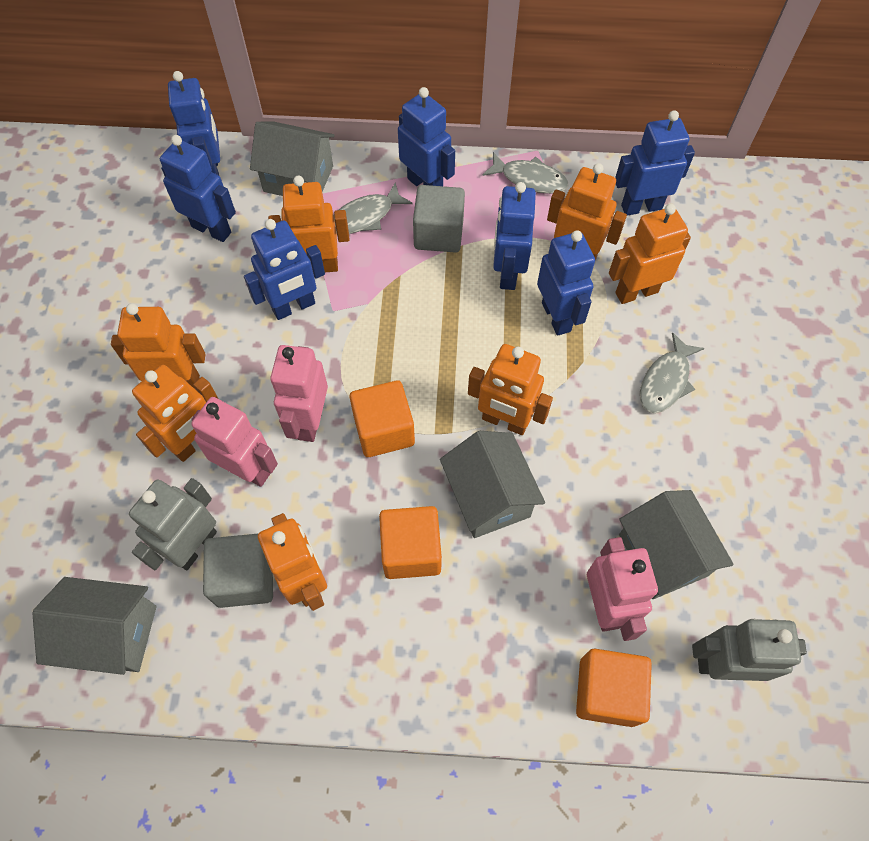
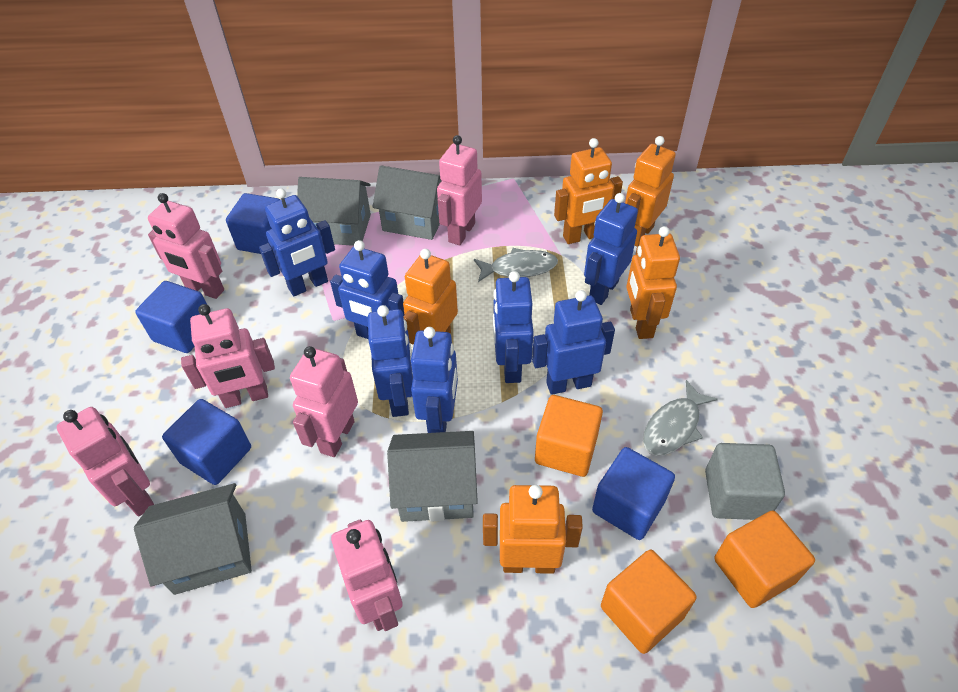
blue cube: 0 -> 4
grey cube: 2 -> 1
grey fish: 3 -> 2
grey robot: 2 -> 0
orange robot: 7 -> 5
pink robot: 3 -> 6

